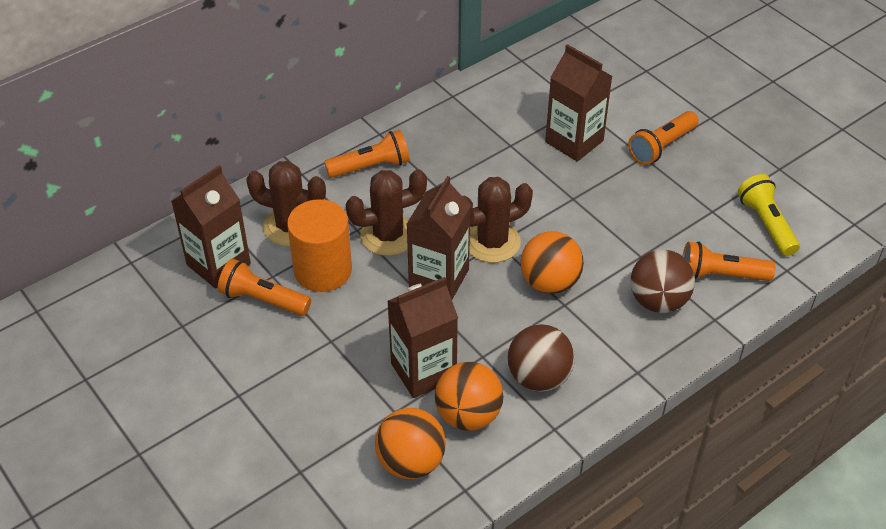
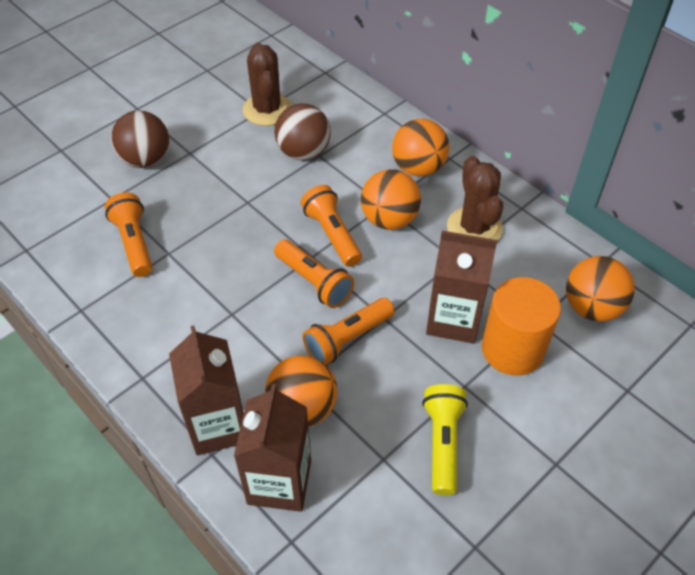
brown cactus: 3 -> 2
brown carton: 4 -> 3
orange ball: 3 -> 4

